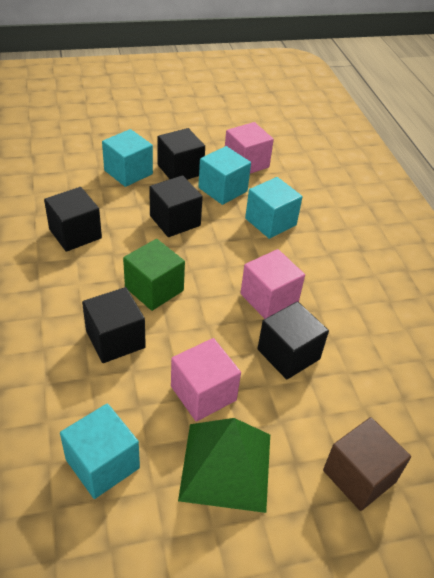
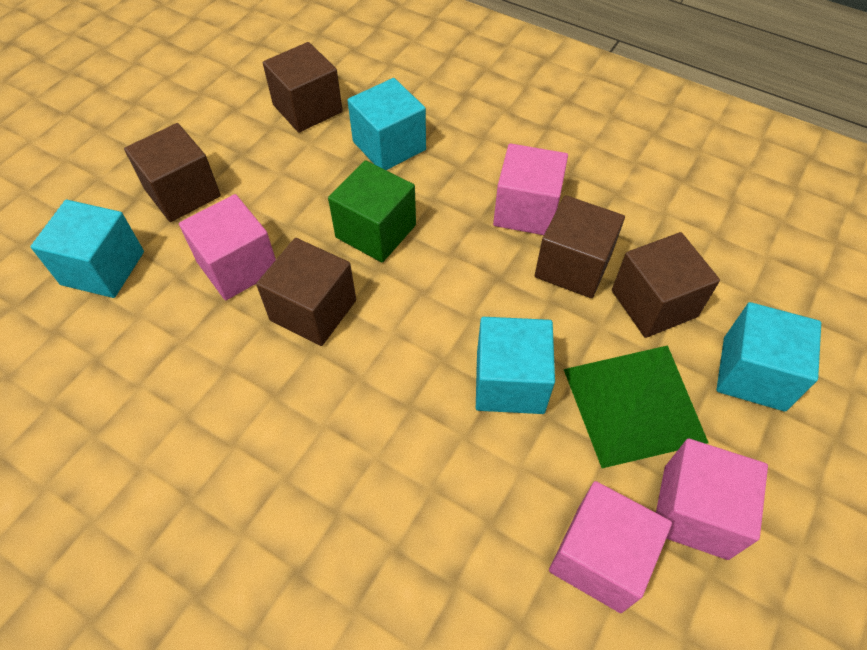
black cube: 5 -> 0
brown cube: 1 -> 5
pink cube: 3 -> 4

